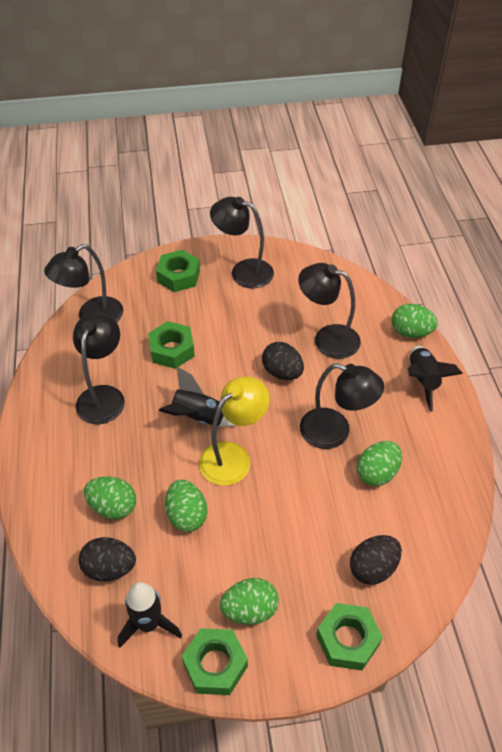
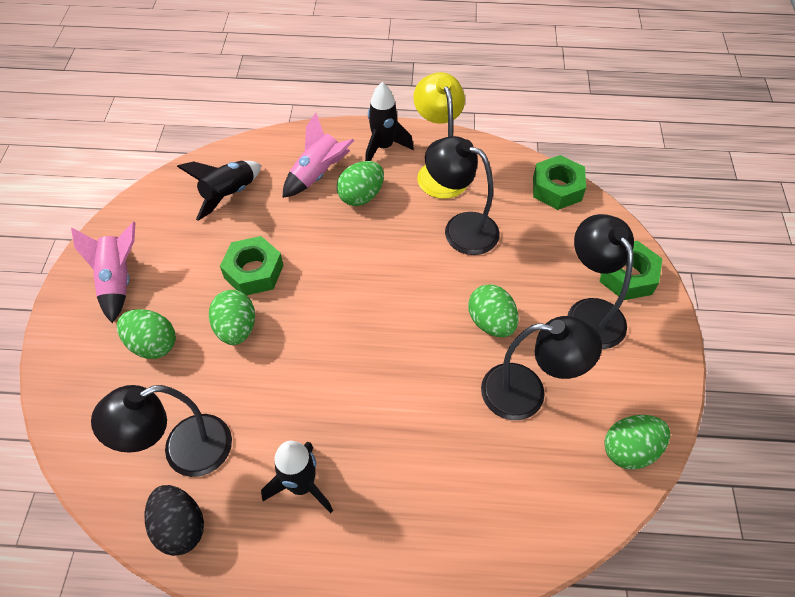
black egg: 3 -> 1
black lamp: 5 -> 4
green nut: 4 -> 3
pink rocket: 0 -> 2

